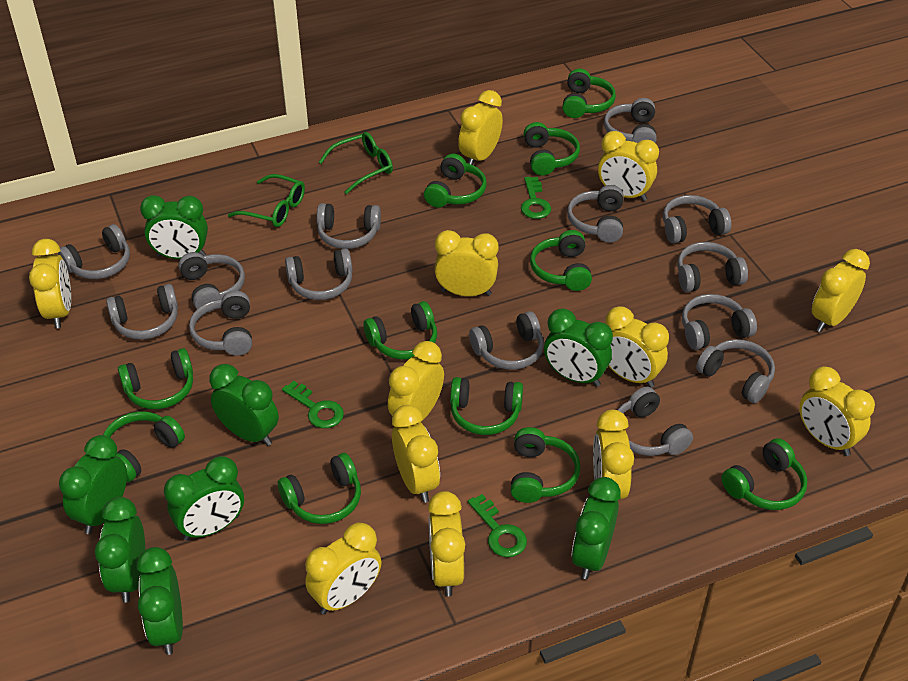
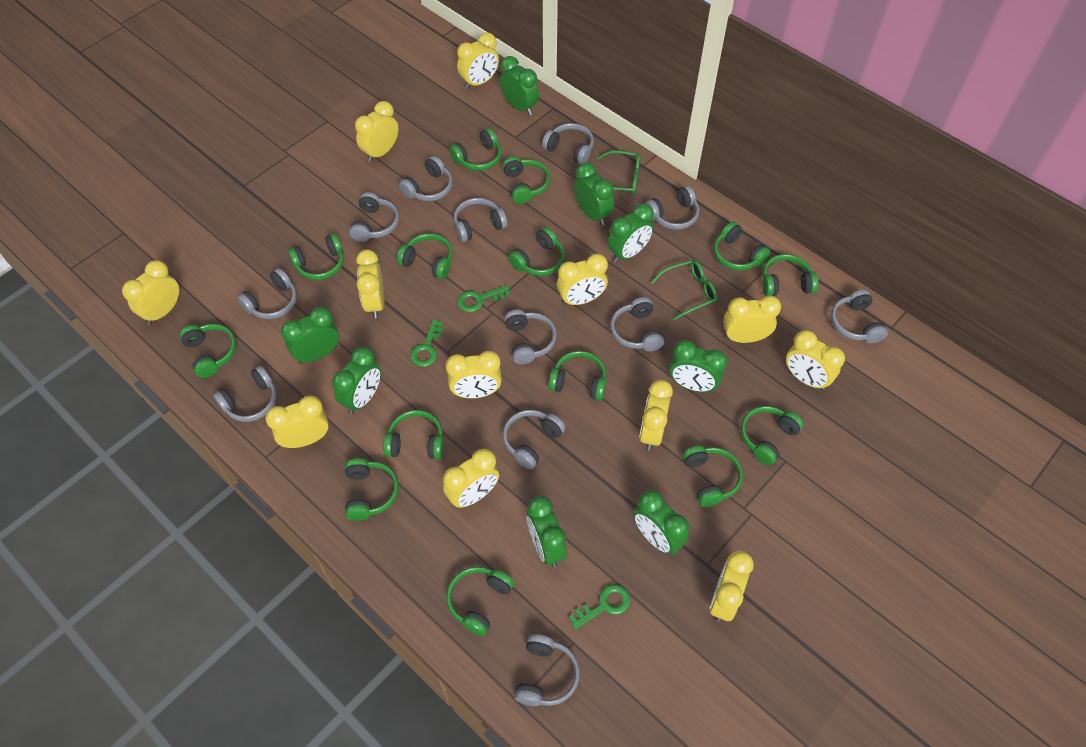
green headphones: 11 -> 14
grey headphones: 14 -> 12

